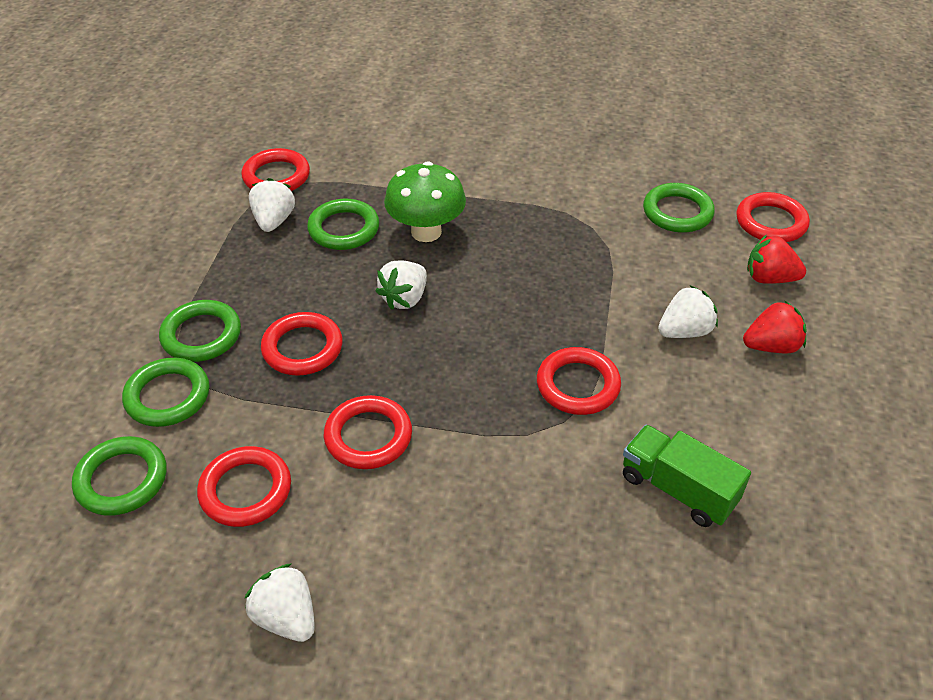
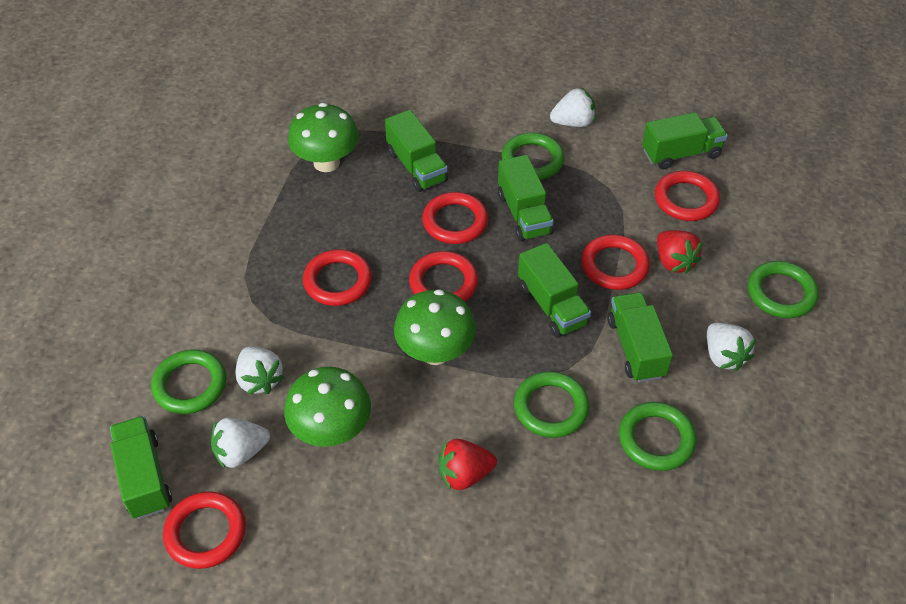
green mushroom: 1 -> 3
green truck: 1 -> 6

